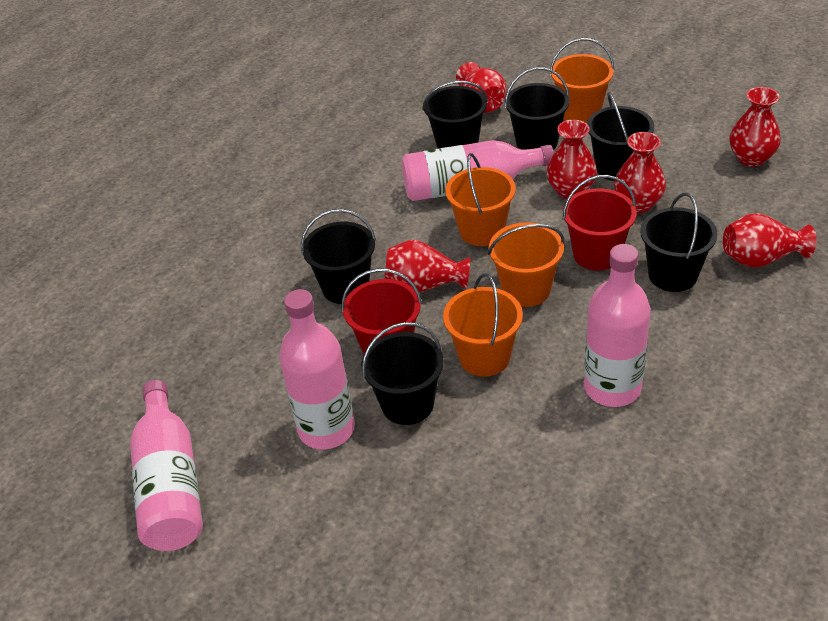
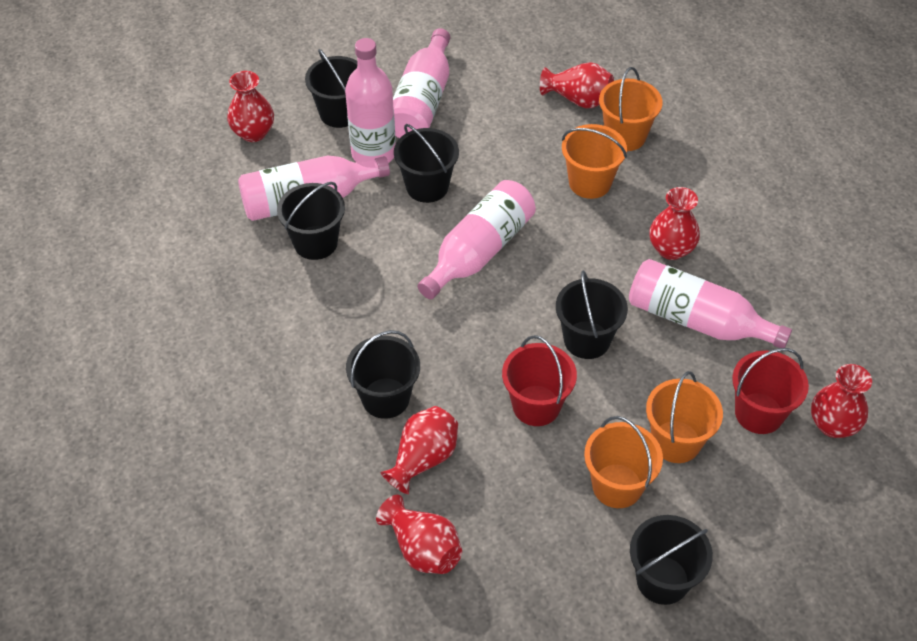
pink bottle: 4 -> 5

